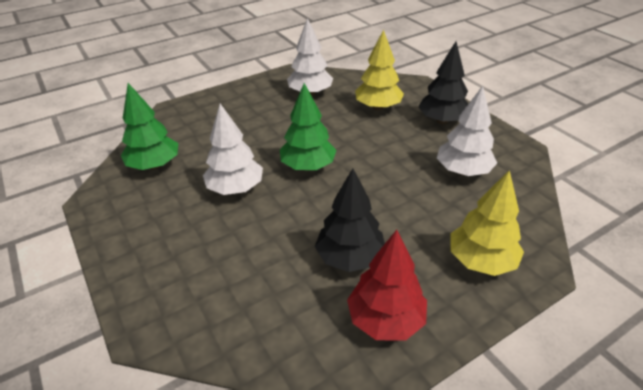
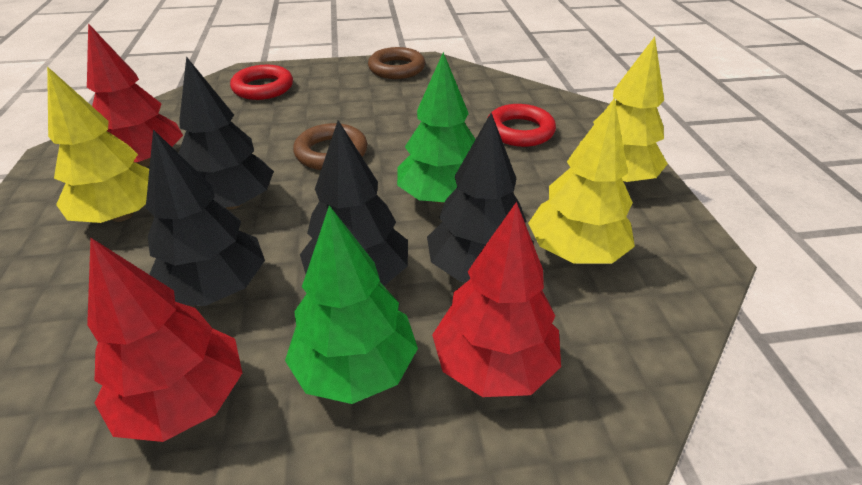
black tree: 2 -> 4
brown ring: 0 -> 2
red ring: 0 -> 2
red tree: 1 -> 3
white tree: 3 -> 0
yellow tree: 2 -> 3

